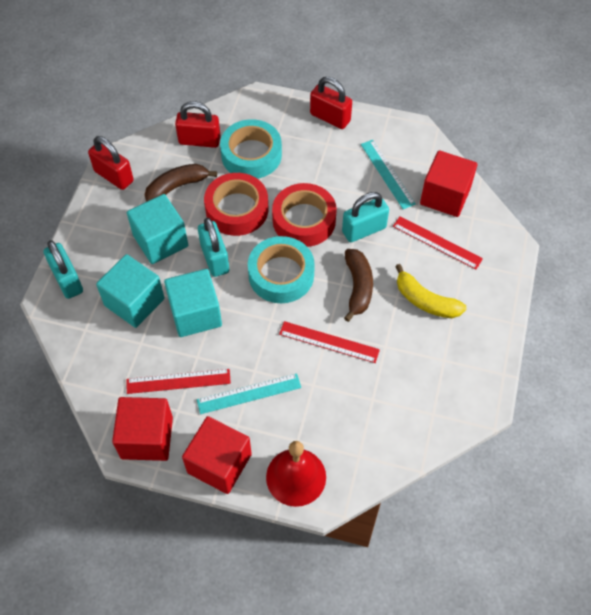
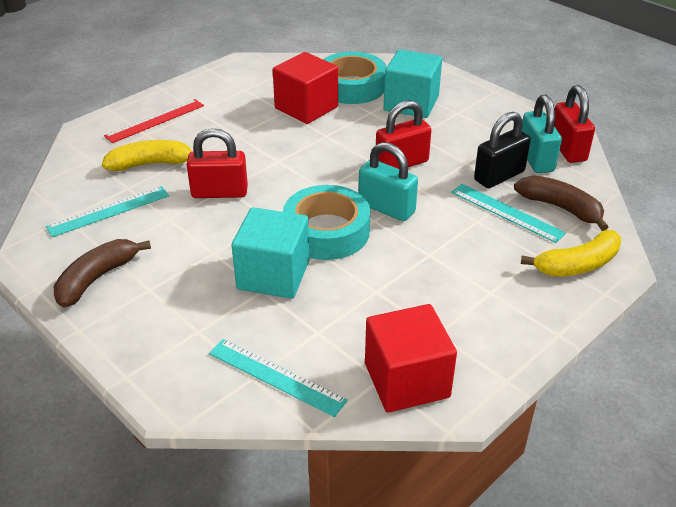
black padlock: 0 -> 1
red bell: 1 -> 0
red cube: 3 -> 2
red ruler: 3 -> 1
red tape: 2 -> 0
turquoise cube: 3 -> 2
turquoise padlock: 3 -> 2
turquoise ruler: 2 -> 3
yellow banana: 1 -> 2

